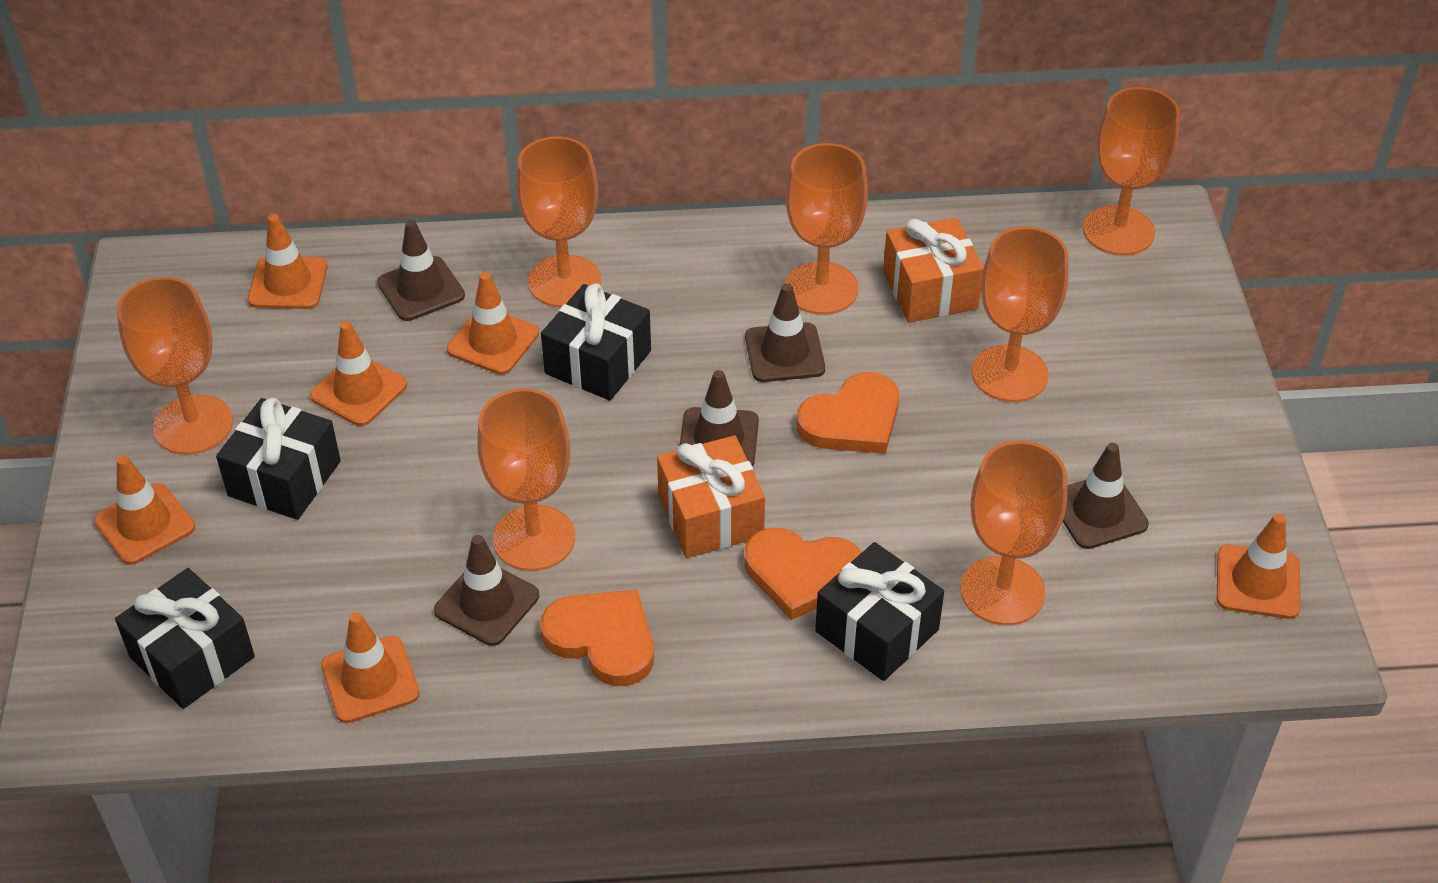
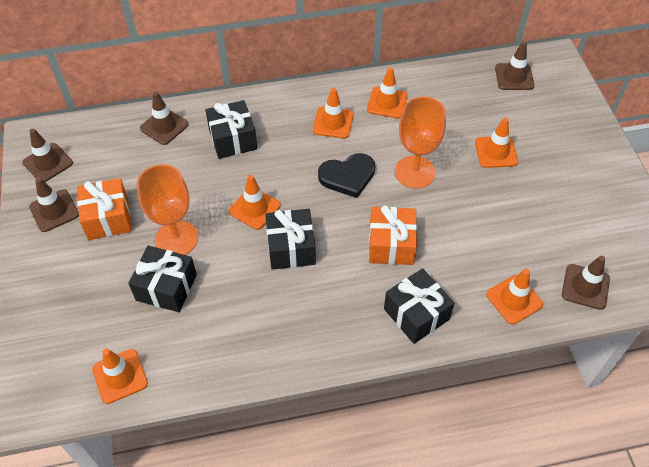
black heart: 0 -> 1
orange goblet: 7 -> 2
orange heart: 3 -> 0

